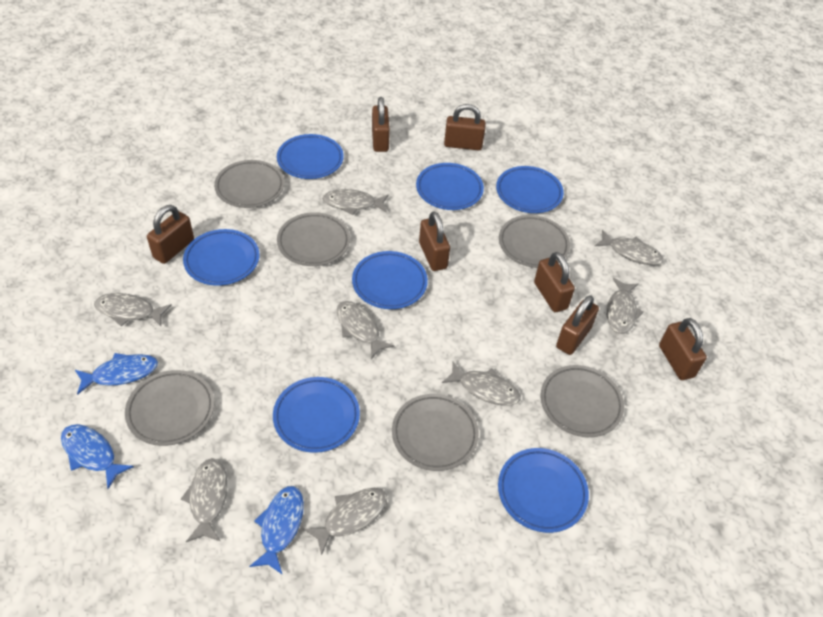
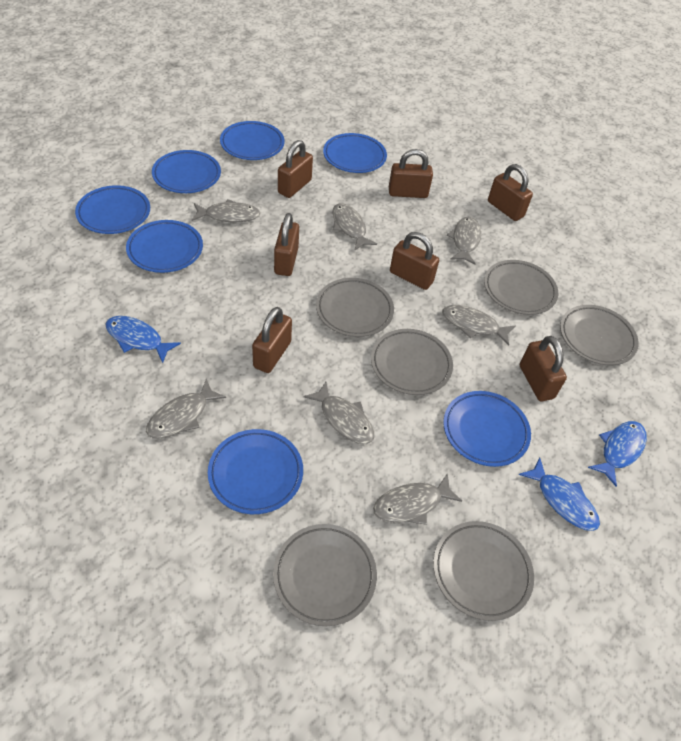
grey fish: 8 -> 7

